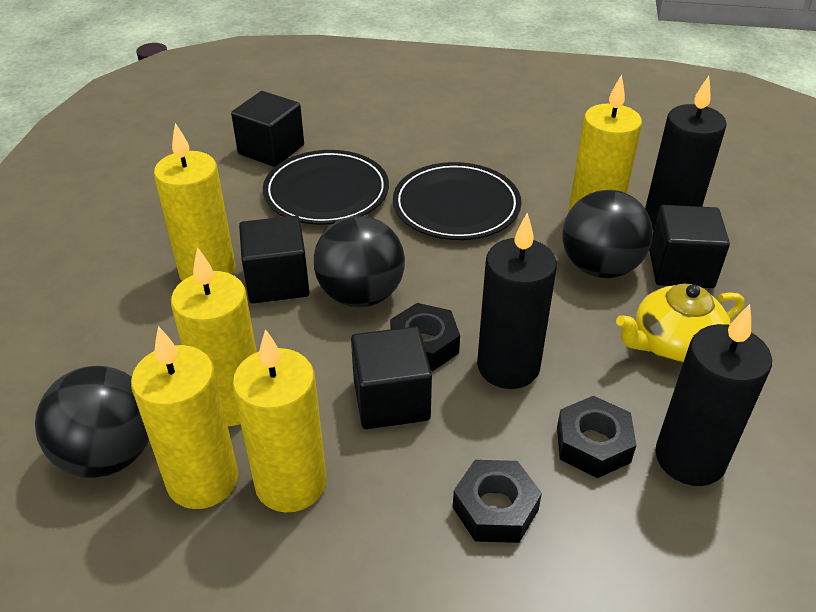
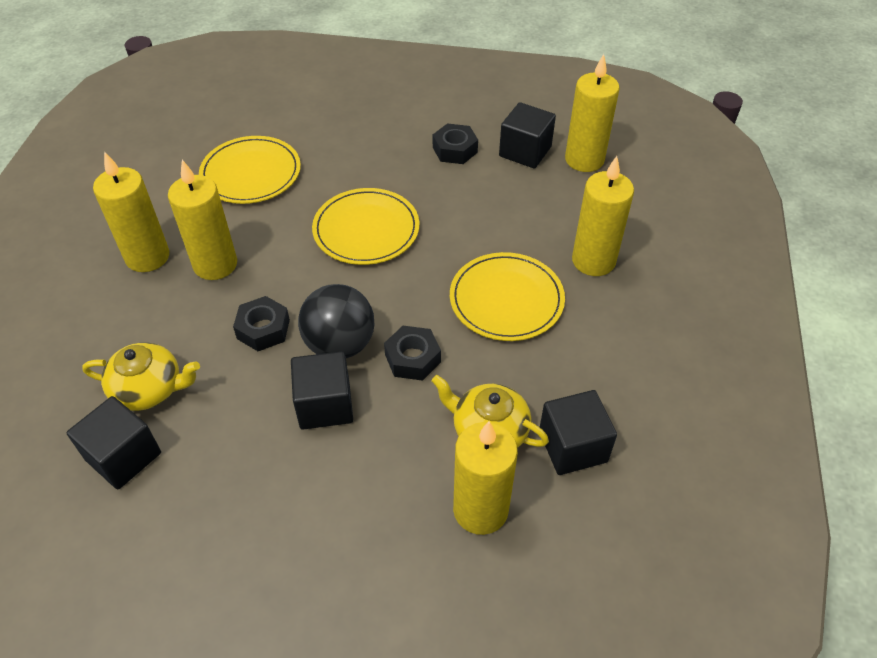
black ball: 3 -> 1
black candle: 3 -> 0
black plate: 2 -> 0
yellow plate: 0 -> 3
yellow teapot: 1 -> 2

